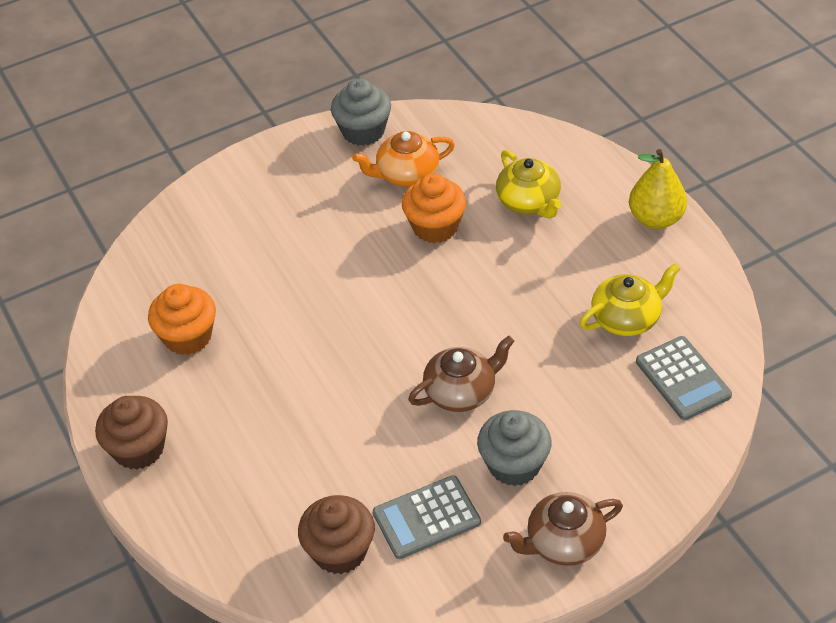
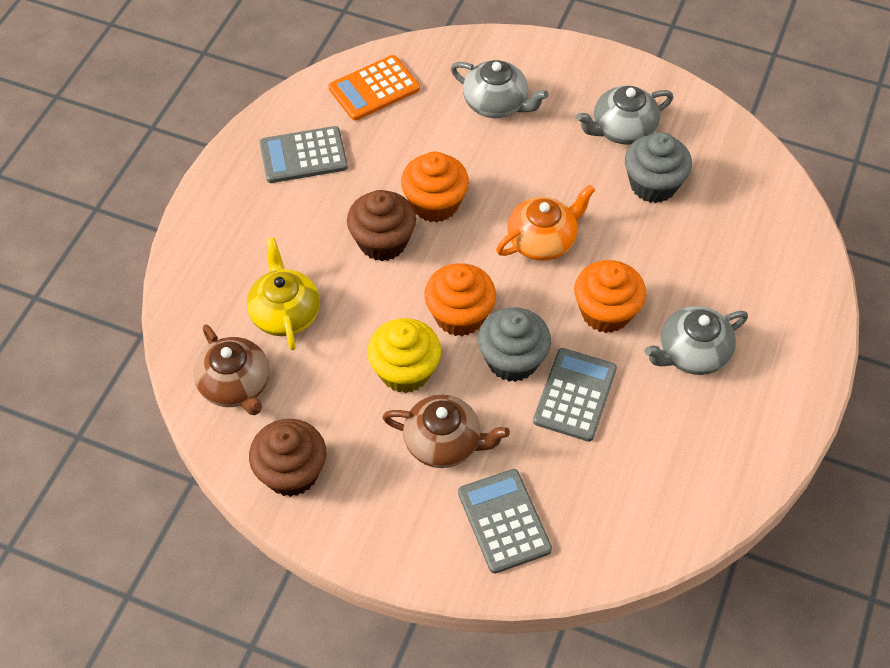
grey calculator: 2 -> 3
grey teapot: 0 -> 3
orange calculator: 0 -> 1
orange cupcake: 2 -> 3
yellow cupcake: 0 -> 1
yellow pear: 1 -> 0
yellow teapot: 2 -> 1

